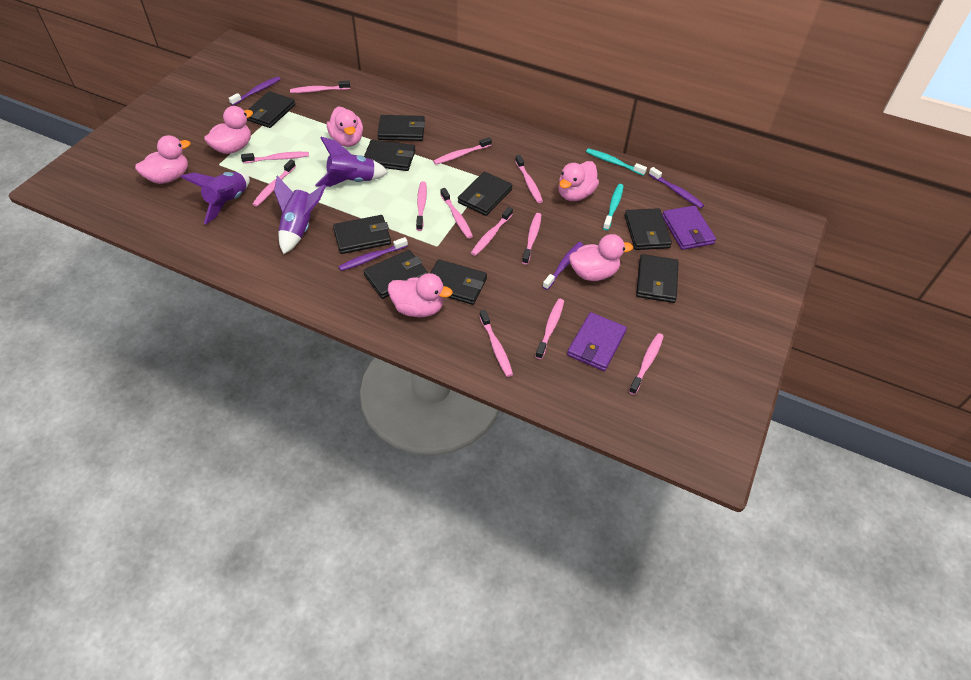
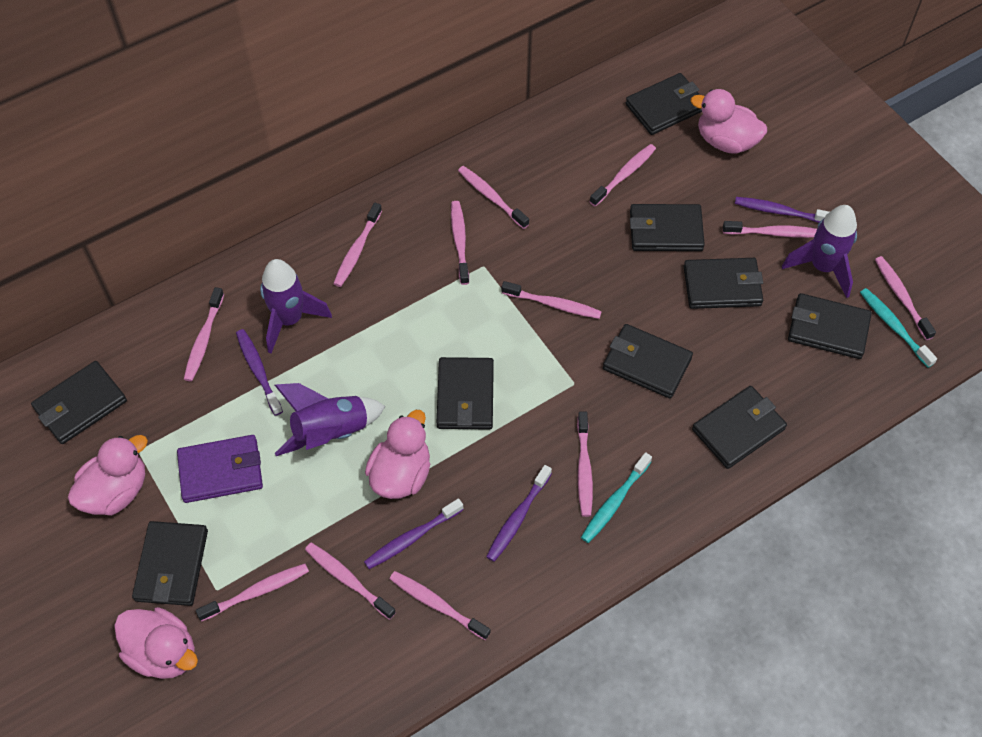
pink duck: 6 -> 4
purple wallet: 2 -> 1

